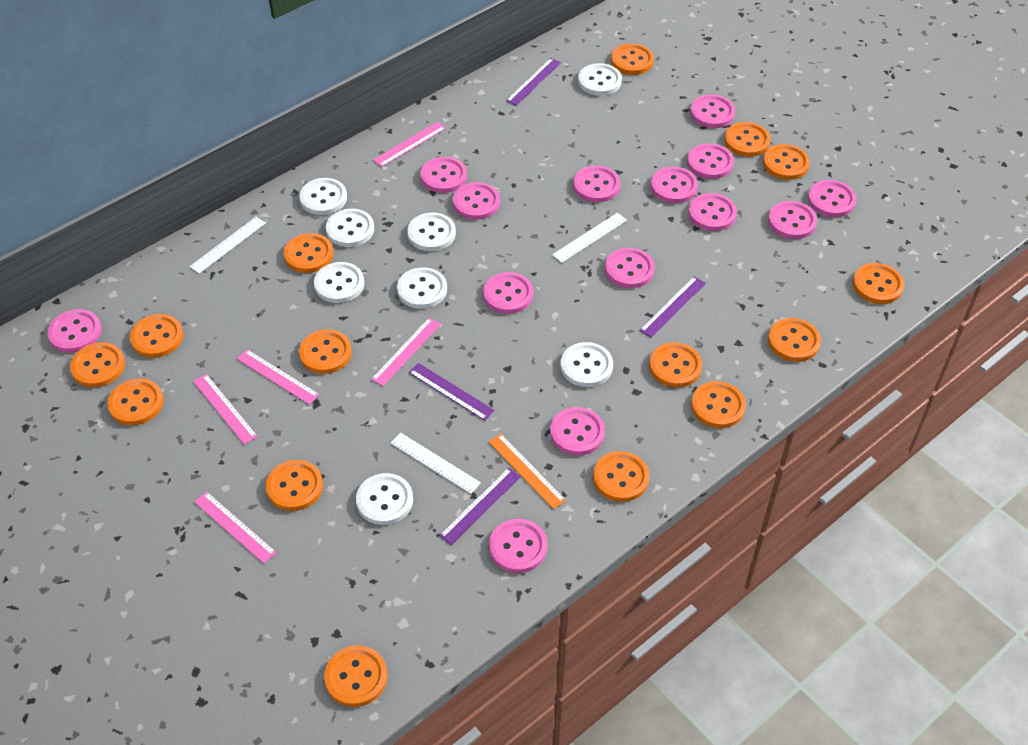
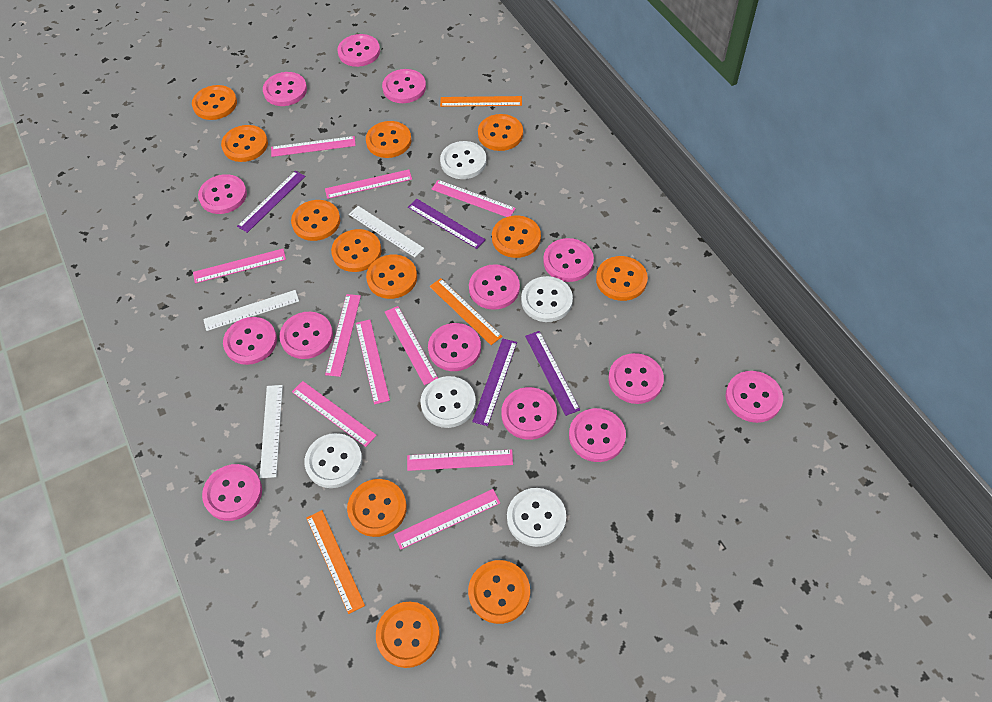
orange button: 15 -> 12
orange ruler: 1 -> 3
pink ruler: 5 -> 10
white button: 8 -> 5

